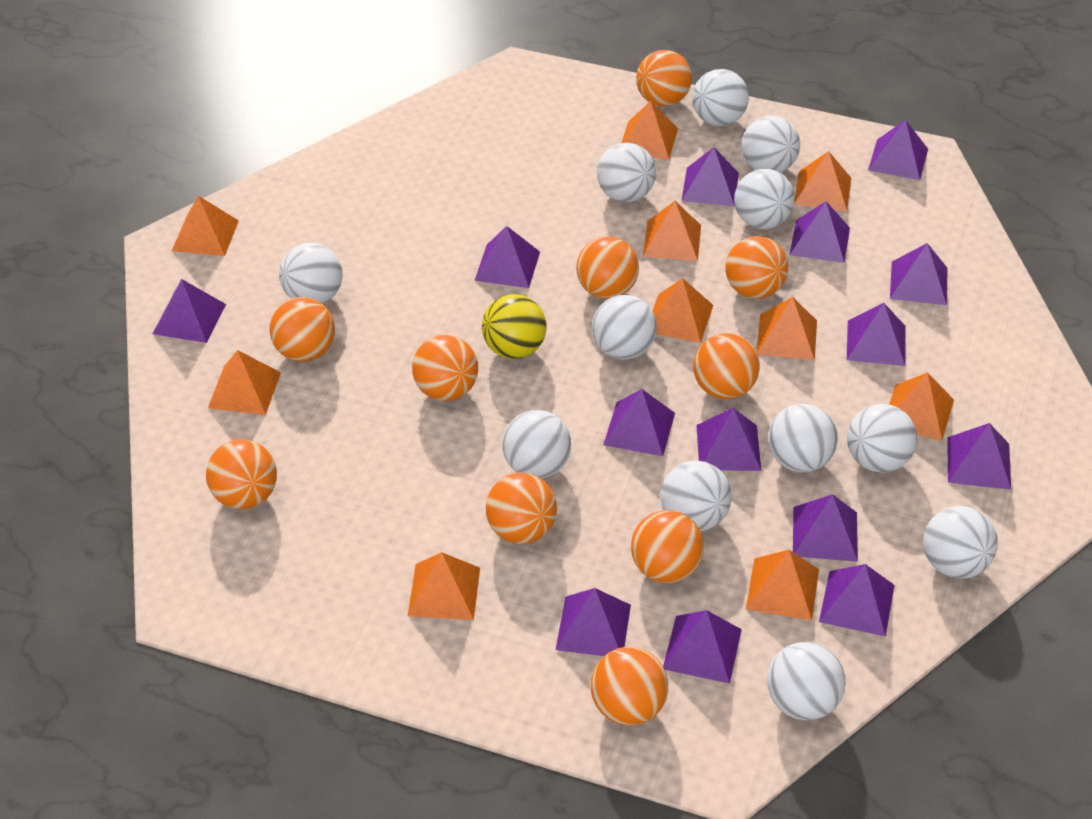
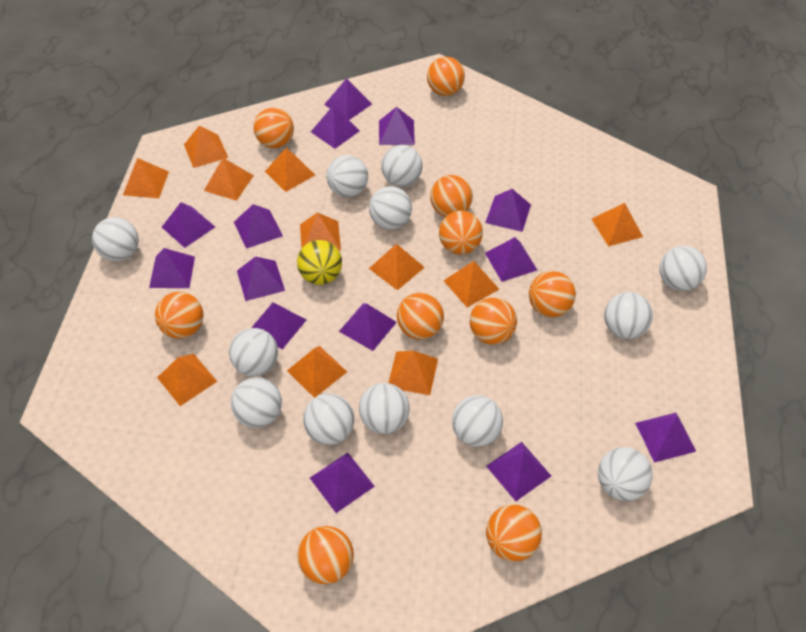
orange pyramid: 10 -> 11

